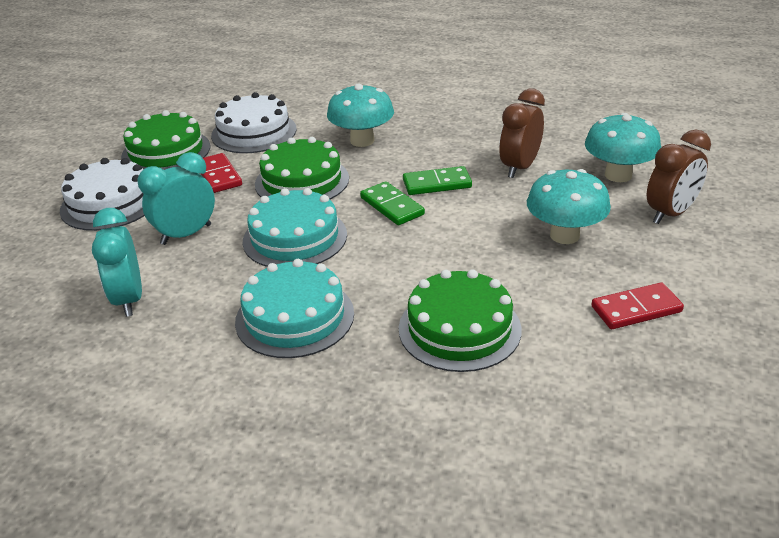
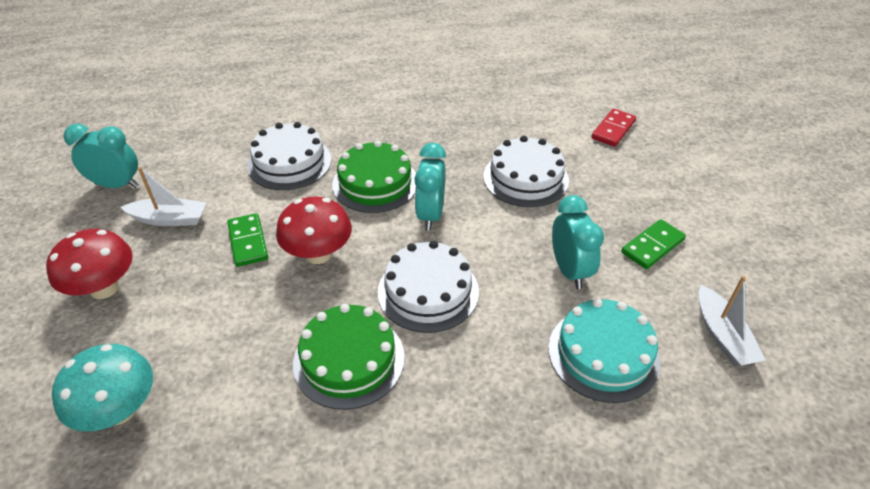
brown clock: 2 -> 0
green cake: 3 -> 2
red domino: 2 -> 1
red mushroom: 0 -> 2
turquoise cake: 2 -> 1
turquoise clock: 2 -> 3
turquoise mushroom: 3 -> 1
white boat: 0 -> 2
white cake: 2 -> 3

